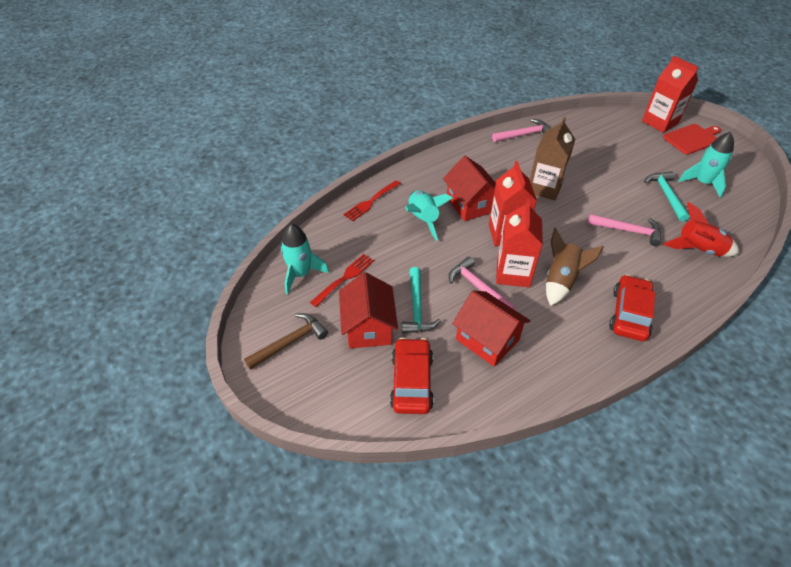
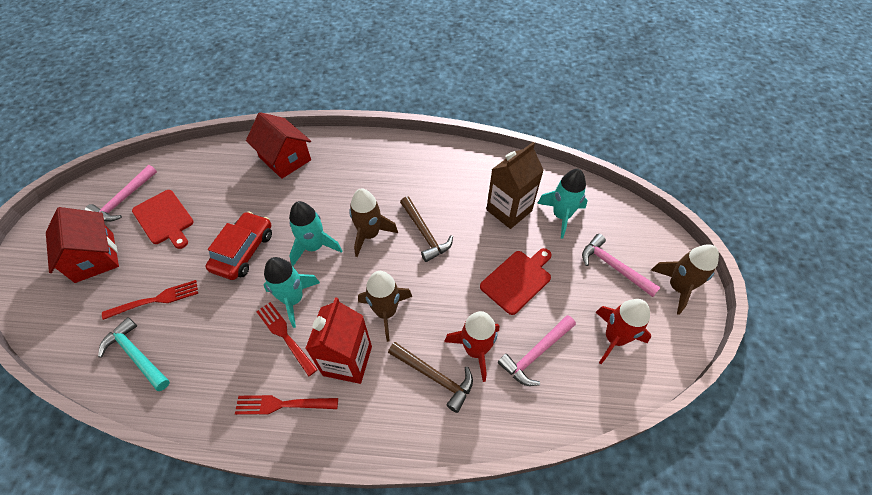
brown hammer: 1 -> 2
brown rocket: 1 -> 3
red car: 2 -> 1
red carton: 3 -> 1
red cutting board: 1 -> 2
red fork: 2 -> 3
red house: 3 -> 2
red rocket: 1 -> 2
turquoise hammer: 2 -> 1

